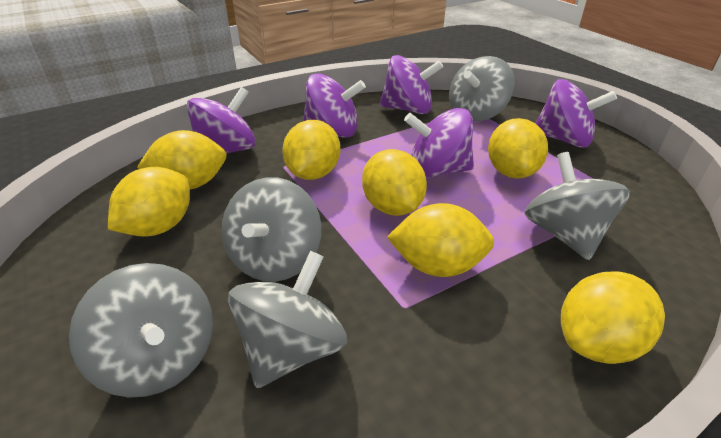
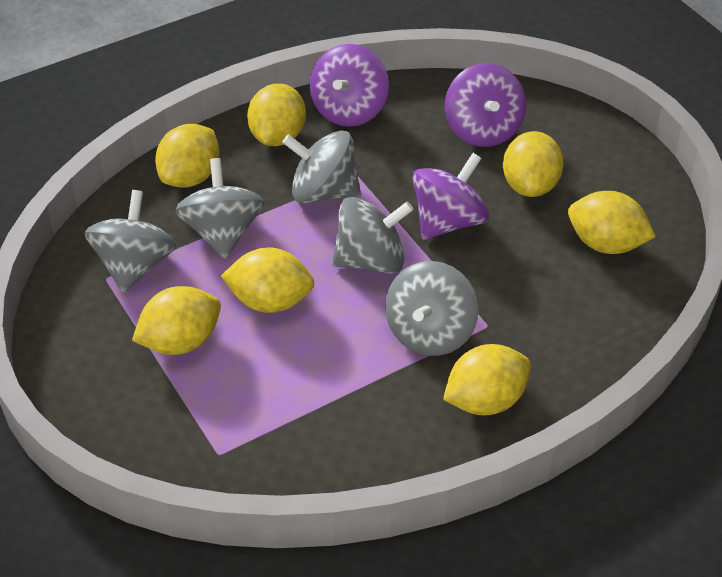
purple spinning top: 5 -> 3

